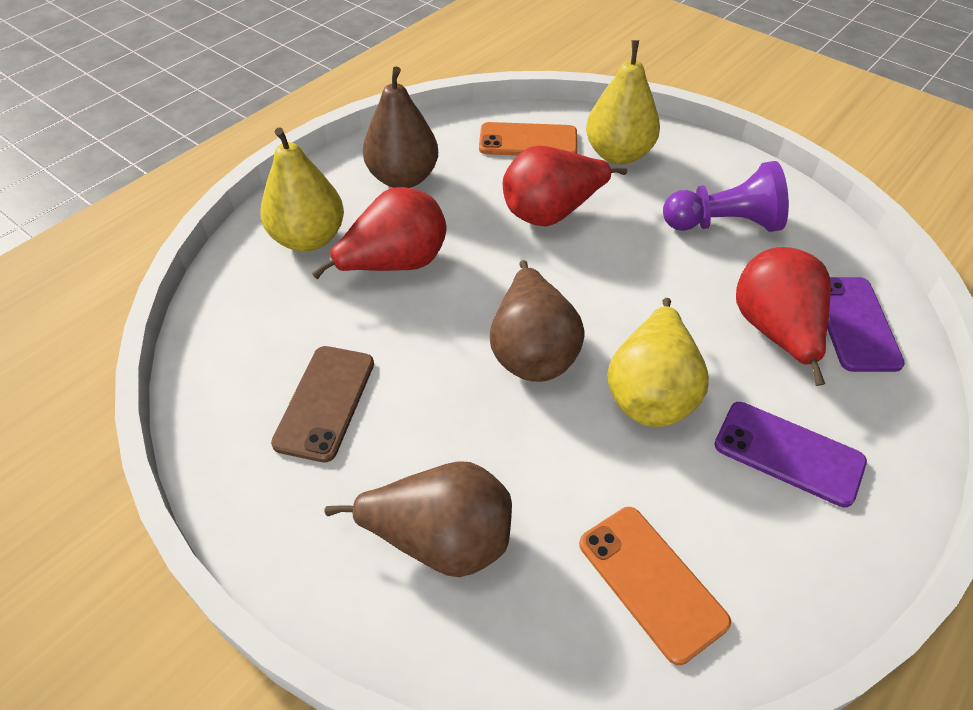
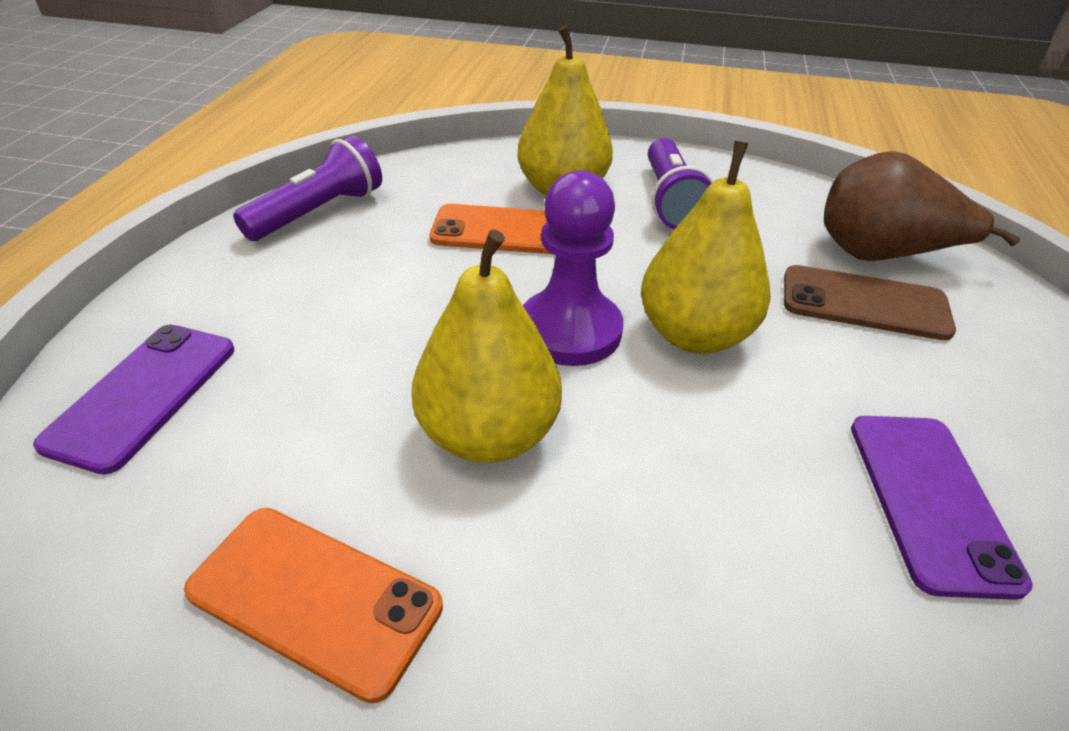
brown pear: 3 -> 1
purple flashlight: 0 -> 2
red pear: 3 -> 0

